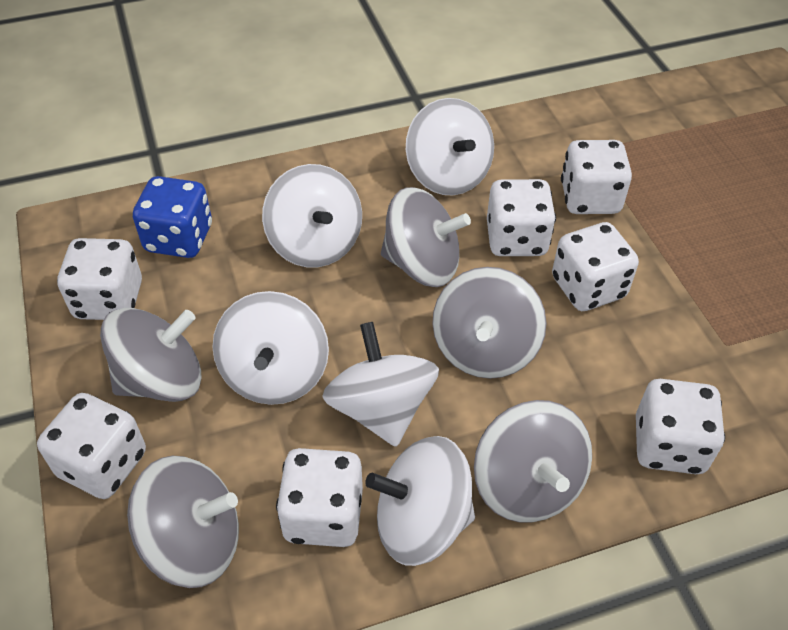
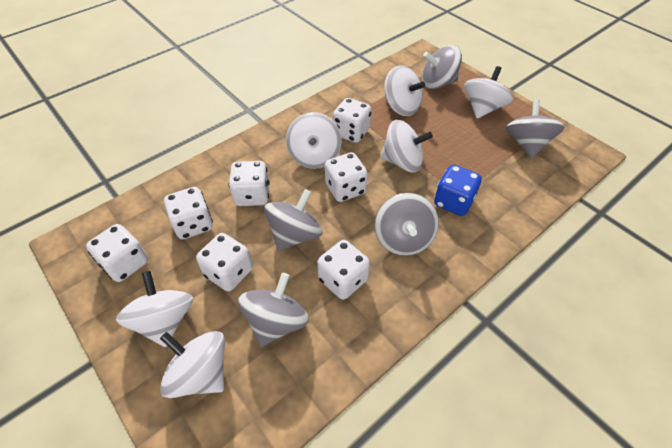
white spinning top: 5 -> 6

